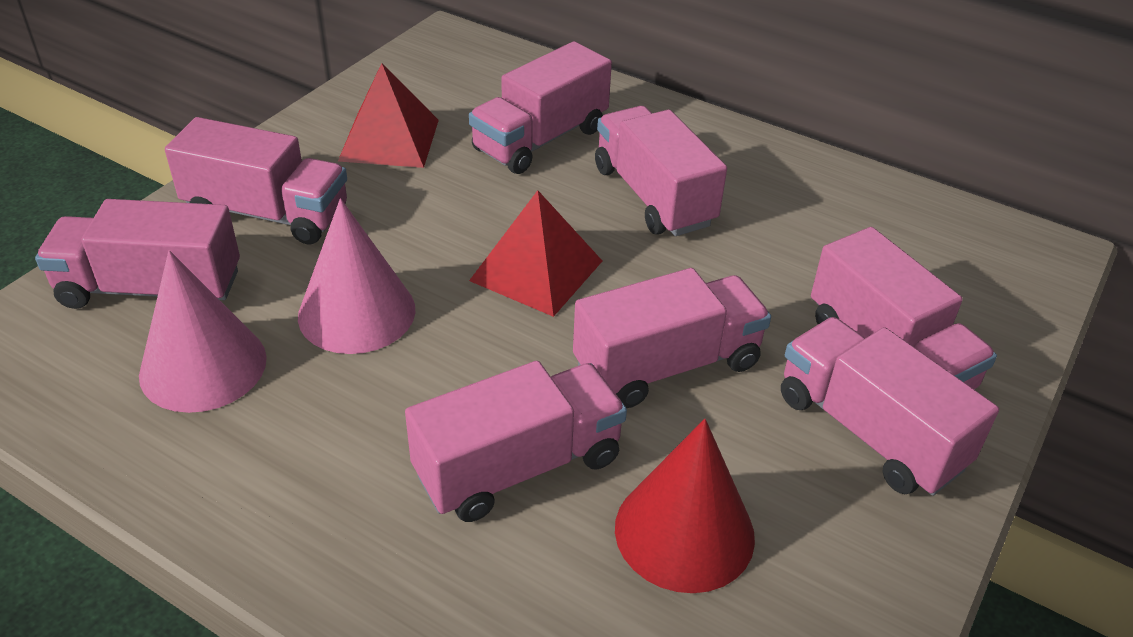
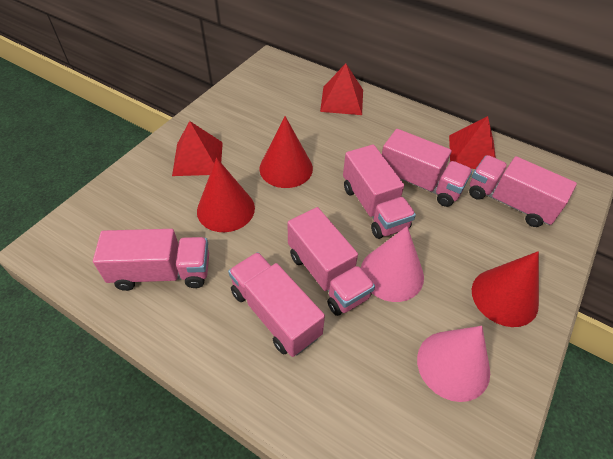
pink truck: 8 -> 6
red cone: 1 -> 3
red pyramid: 2 -> 3

